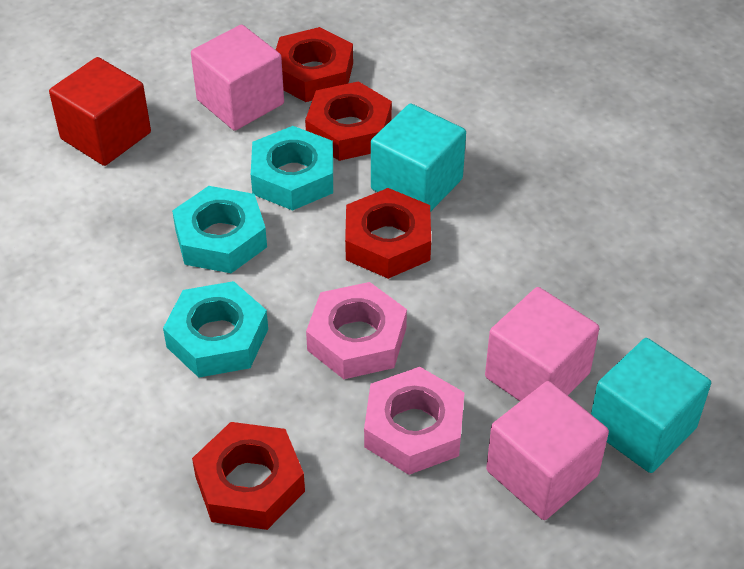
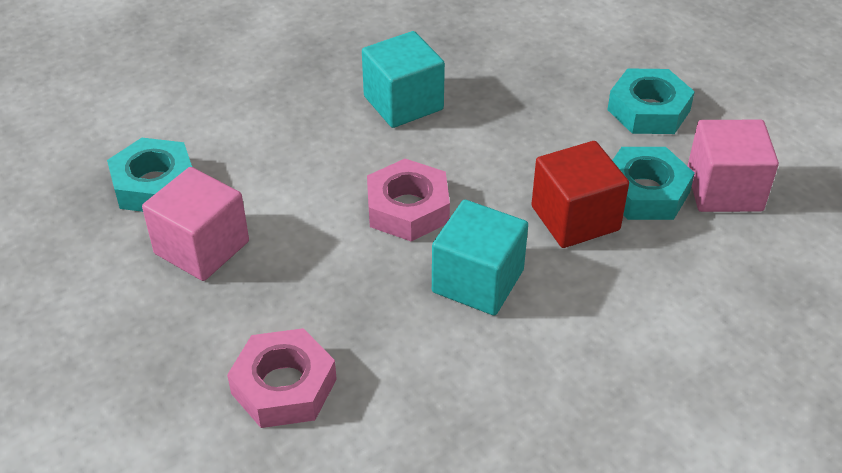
pink cube: 3 -> 2
red nut: 4 -> 0

